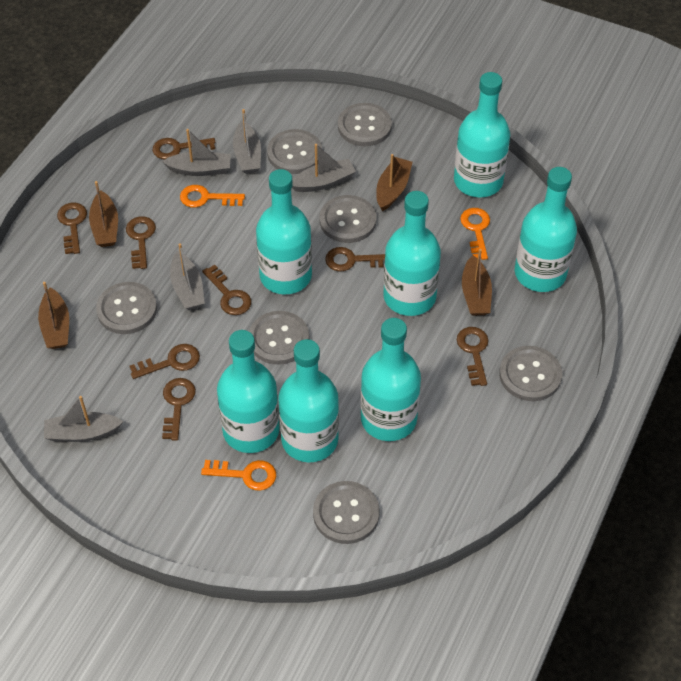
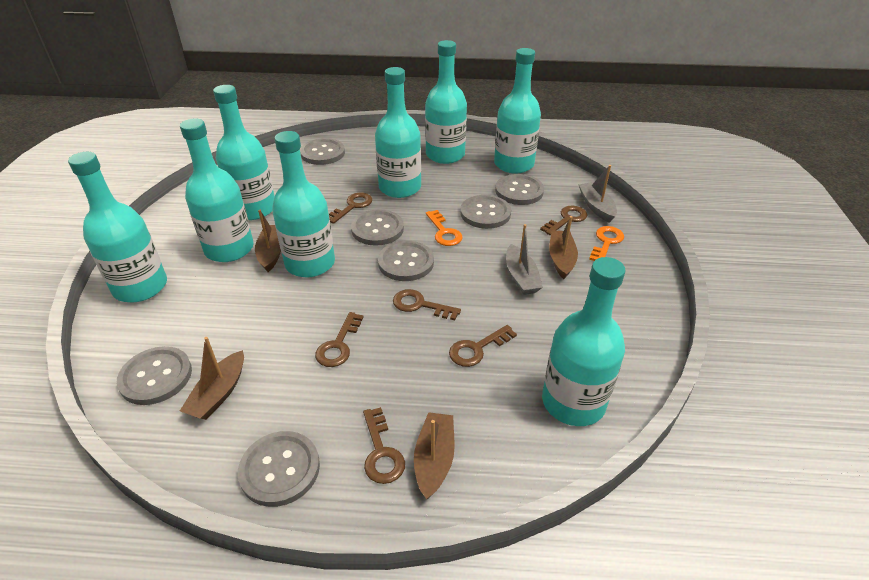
brown key: 8 -> 6
grey boat: 5 -> 2
orange key: 3 -> 2
turquoise bottle: 7 -> 8

